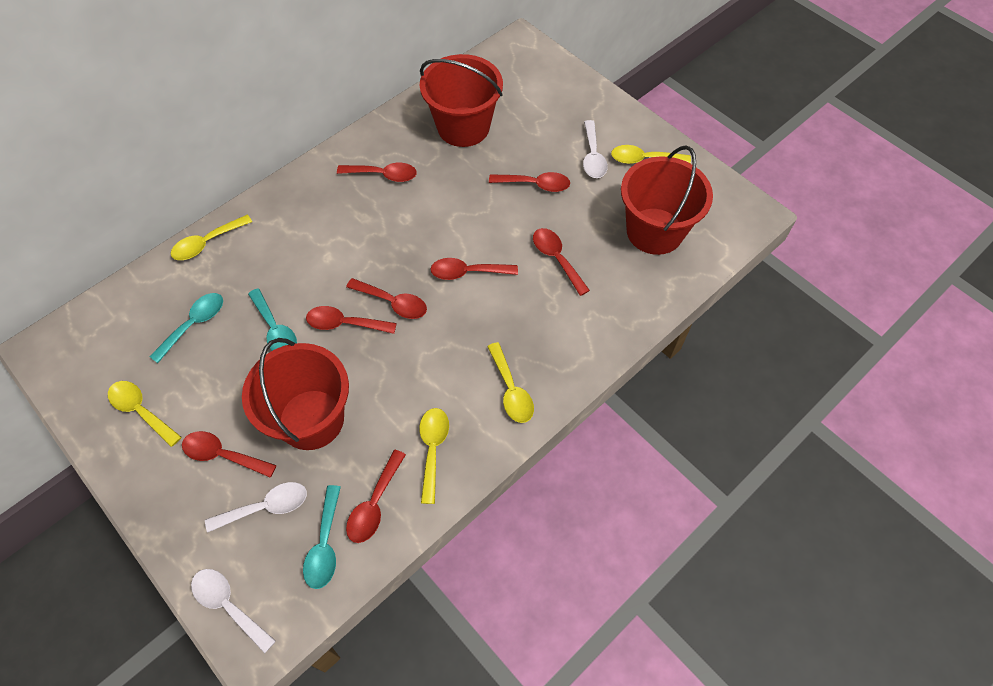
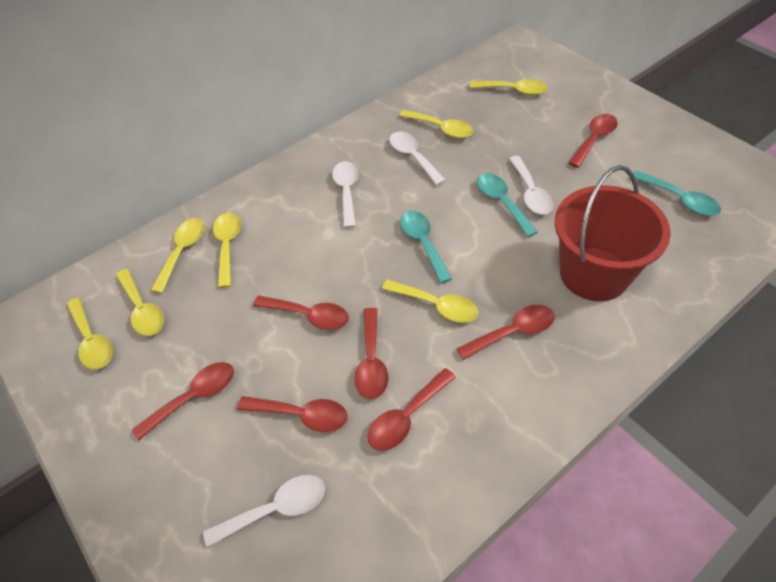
red bucket: 3 -> 1
red spoon: 8 -> 7
white spoon: 3 -> 4
yellow spoon: 5 -> 7

